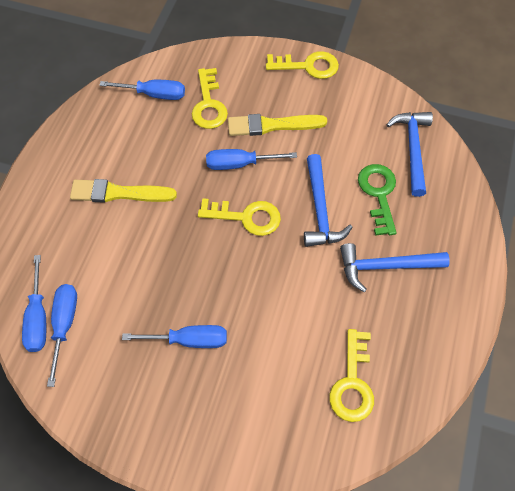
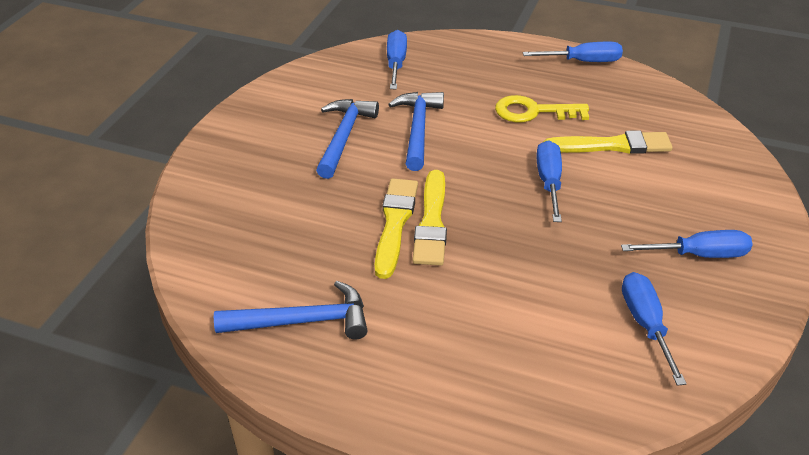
green key: 1 -> 0
yellow brush: 2 -> 3
yellow key: 4 -> 1

